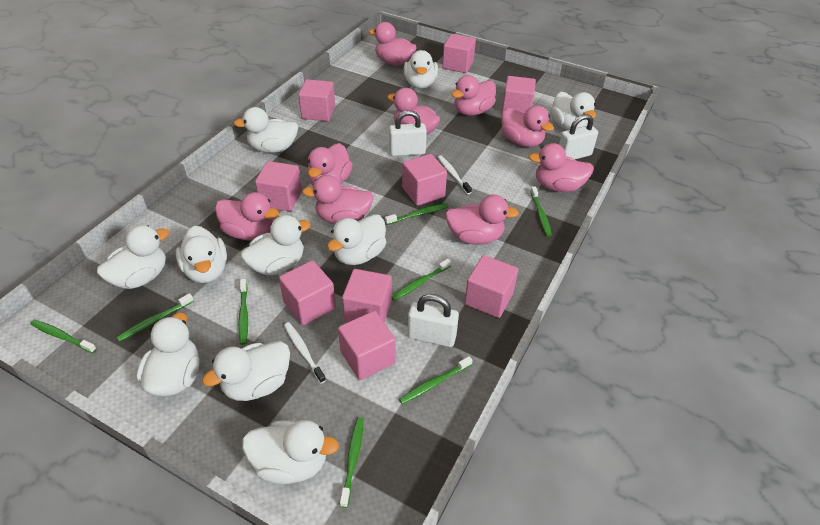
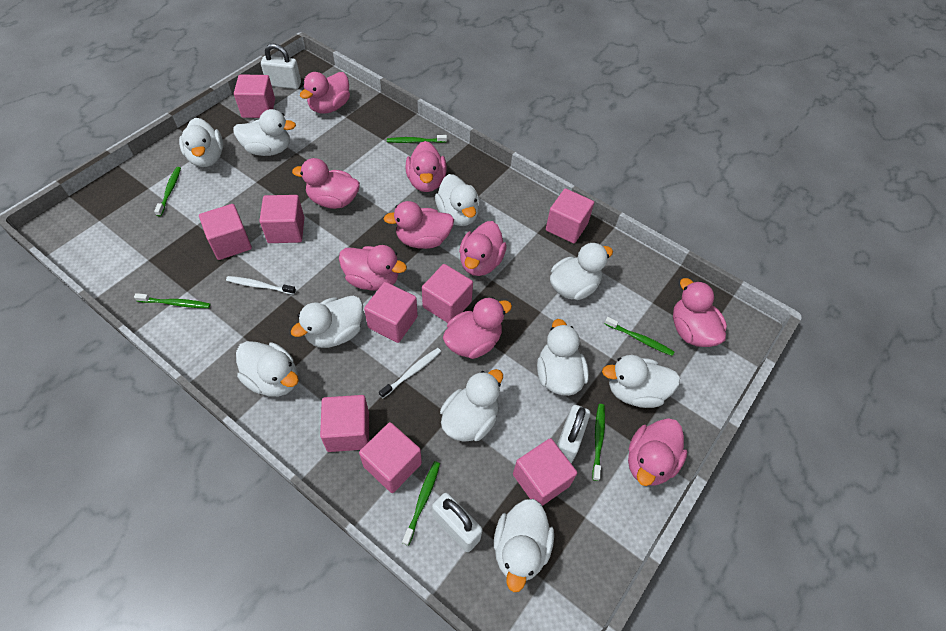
green toothbrush: 8 -> 6

